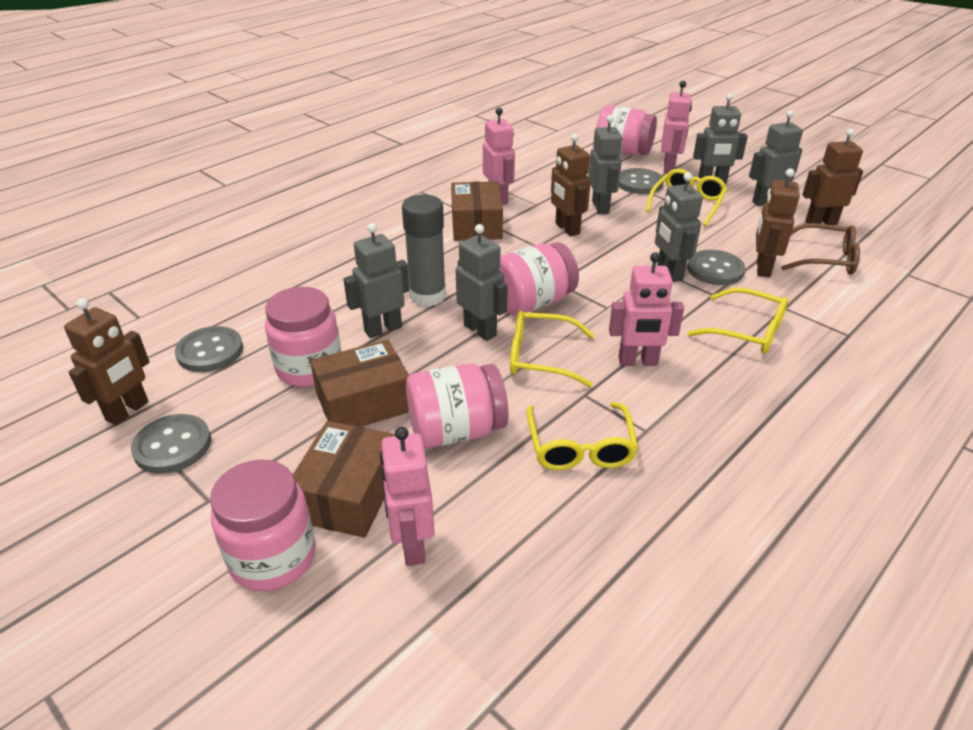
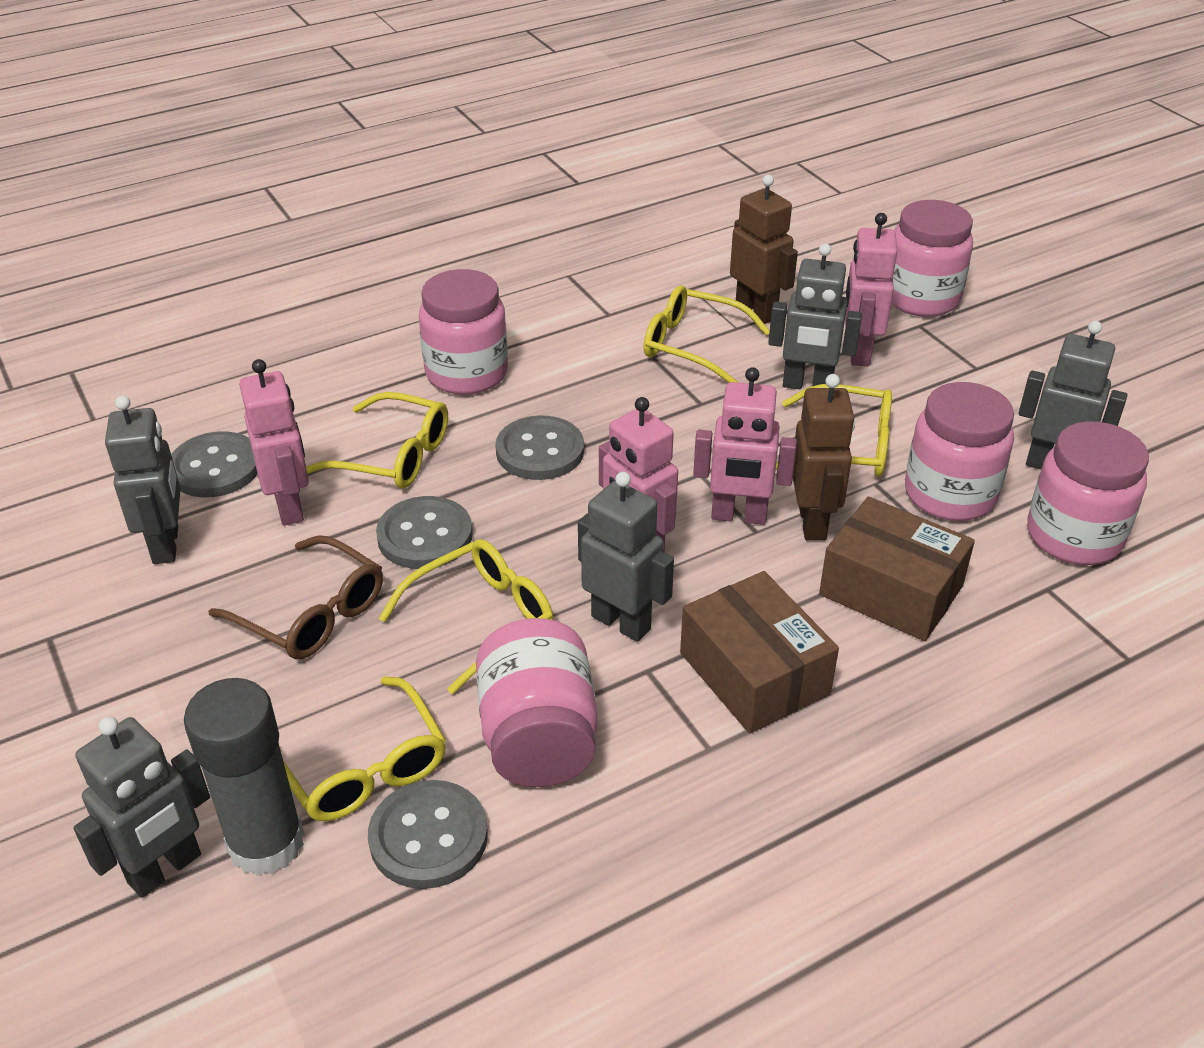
brown box: 3 -> 2
brown robot: 4 -> 2
grey robot: 6 -> 5
yellow glasses: 4 -> 5

